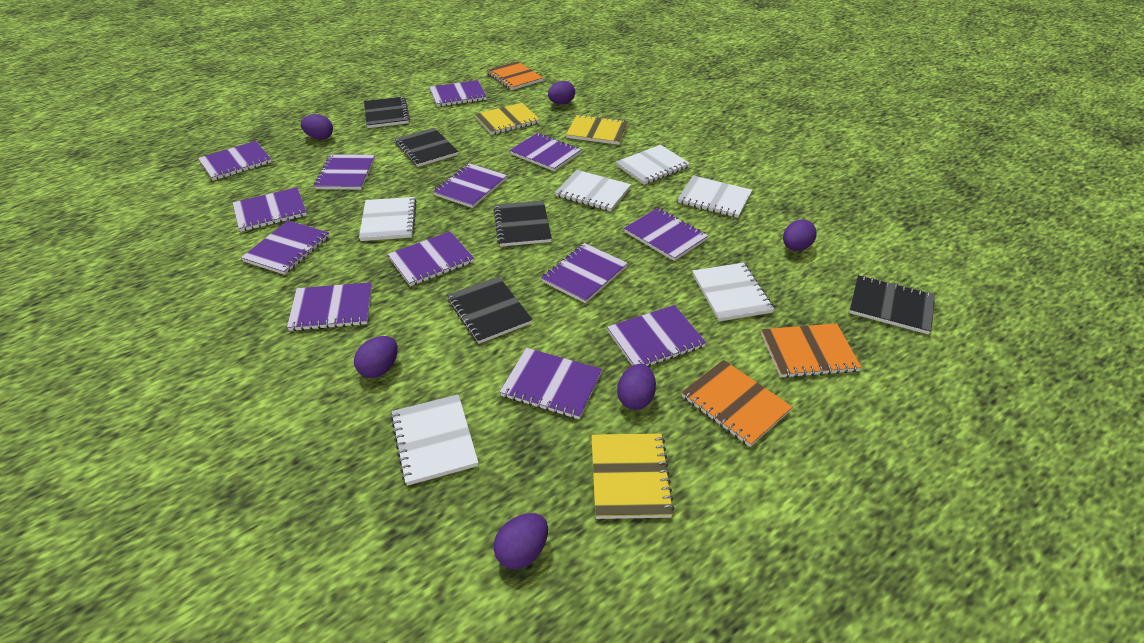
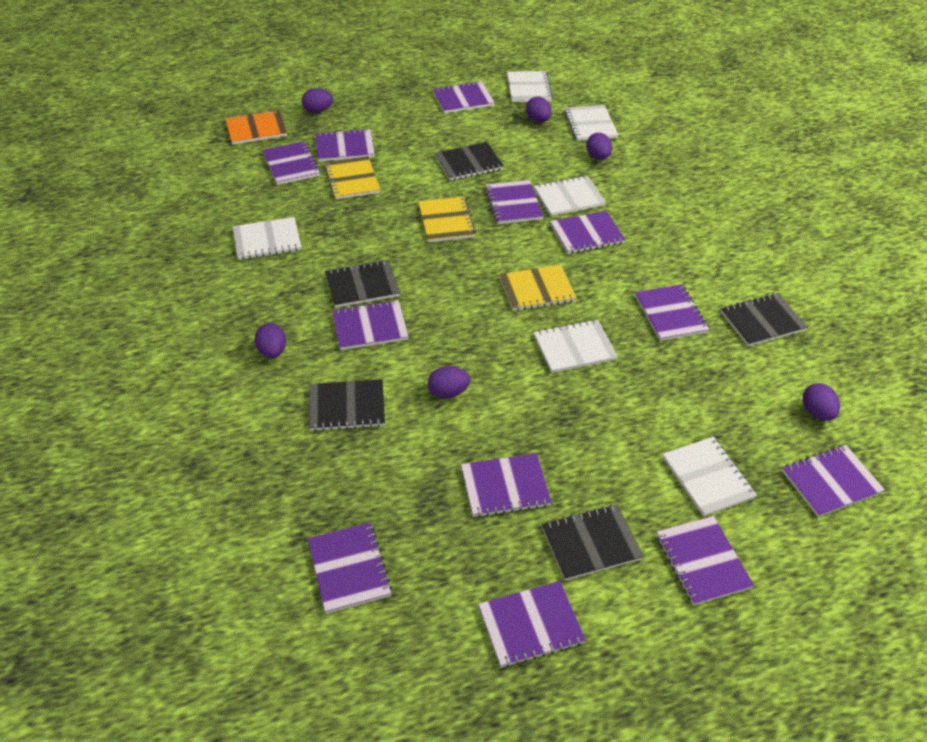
orange notebook: 3 -> 1
purple notebook: 13 -> 12

